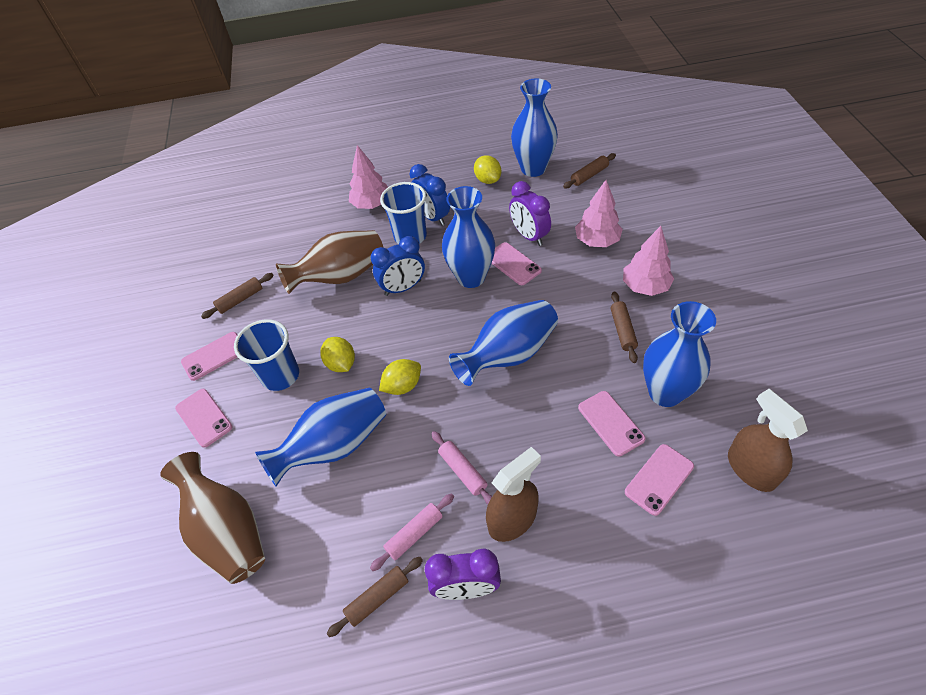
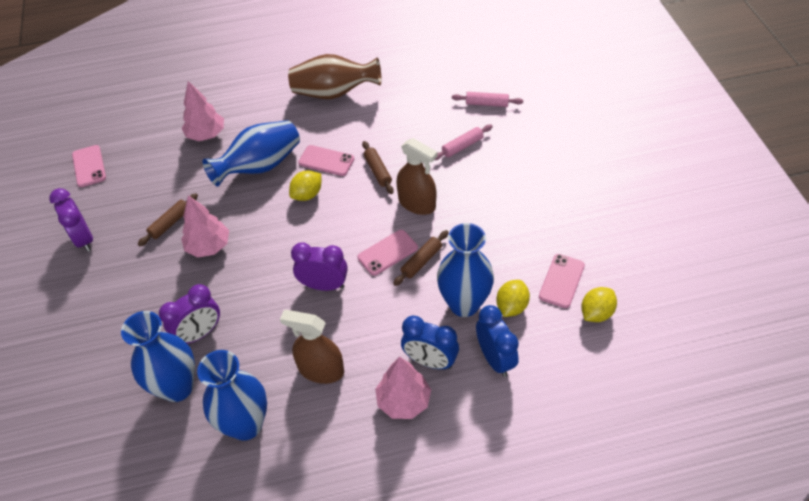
blue cup: 2 -> 0
blue vase: 5 -> 4
brown rolling pin: 4 -> 3
brown vase: 2 -> 1
pink phone: 5 -> 4
purple clock: 2 -> 3

